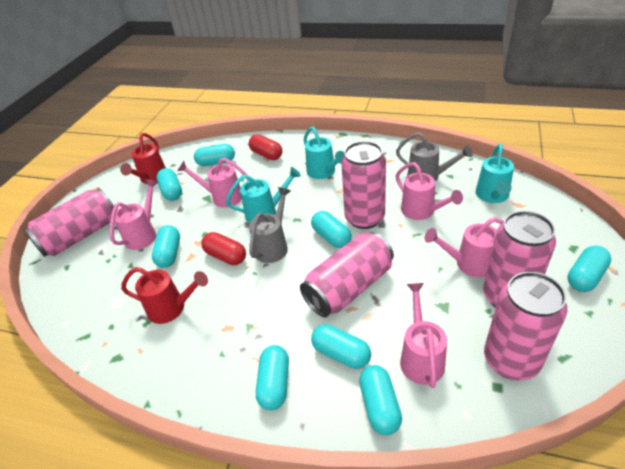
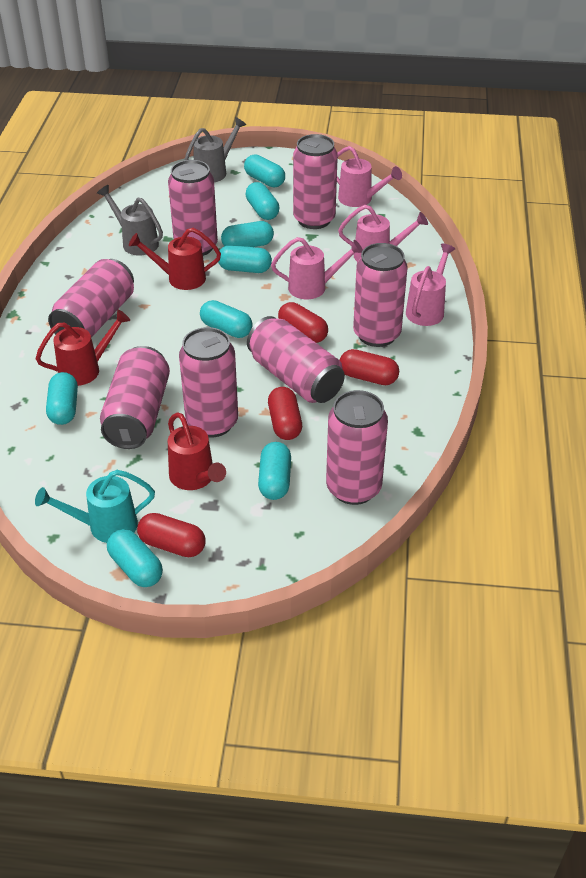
pink can: 5 -> 8
pink watering can: 5 -> 4
red capsule: 2 -> 4
red watering can: 2 -> 3
turquoise watering can: 3 -> 1

